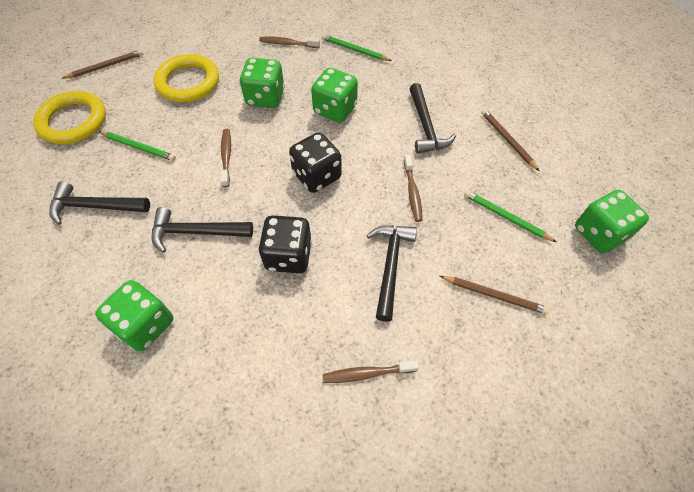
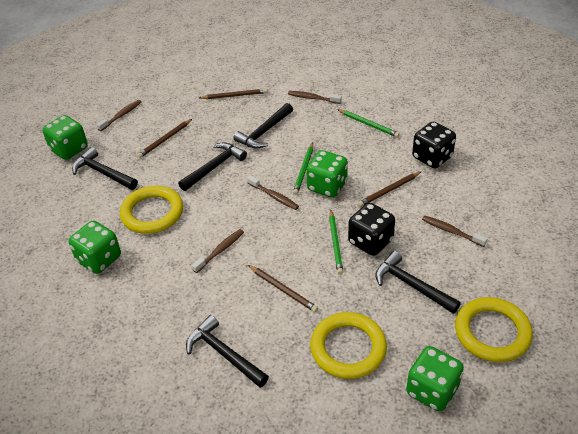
black hammer: 4 -> 5
brown pencil: 3 -> 4
brown toothbrush: 4 -> 5
yellow ring: 2 -> 3

